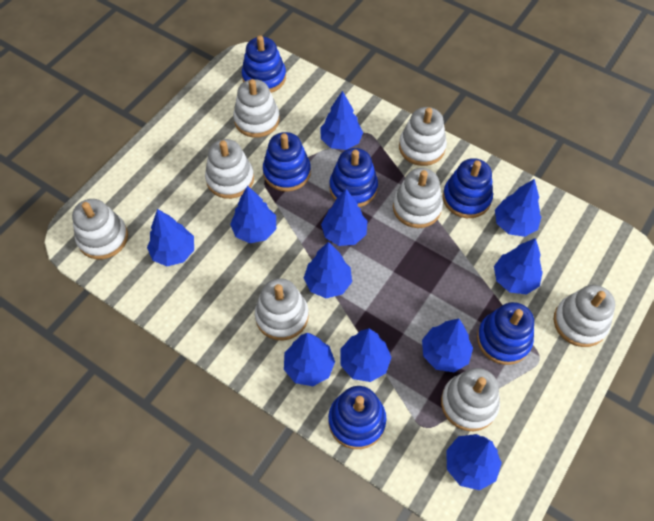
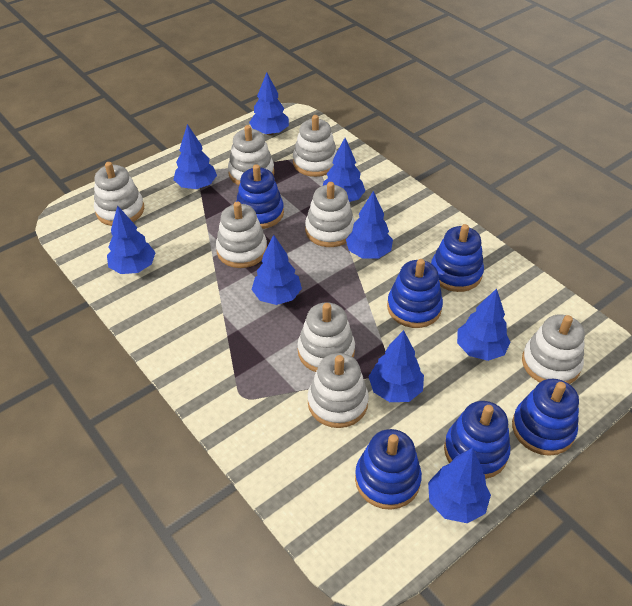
blue tree: 11 -> 9

